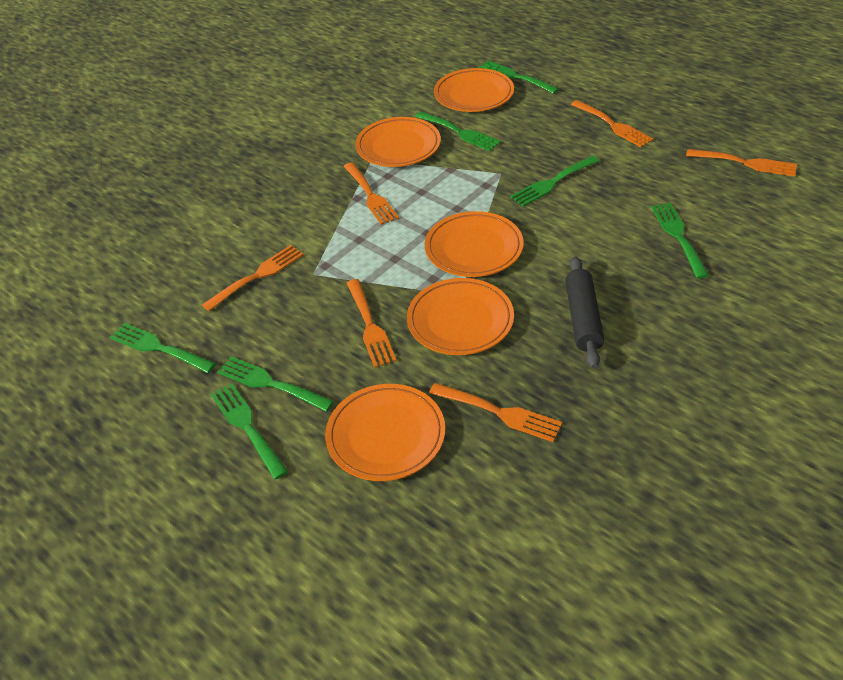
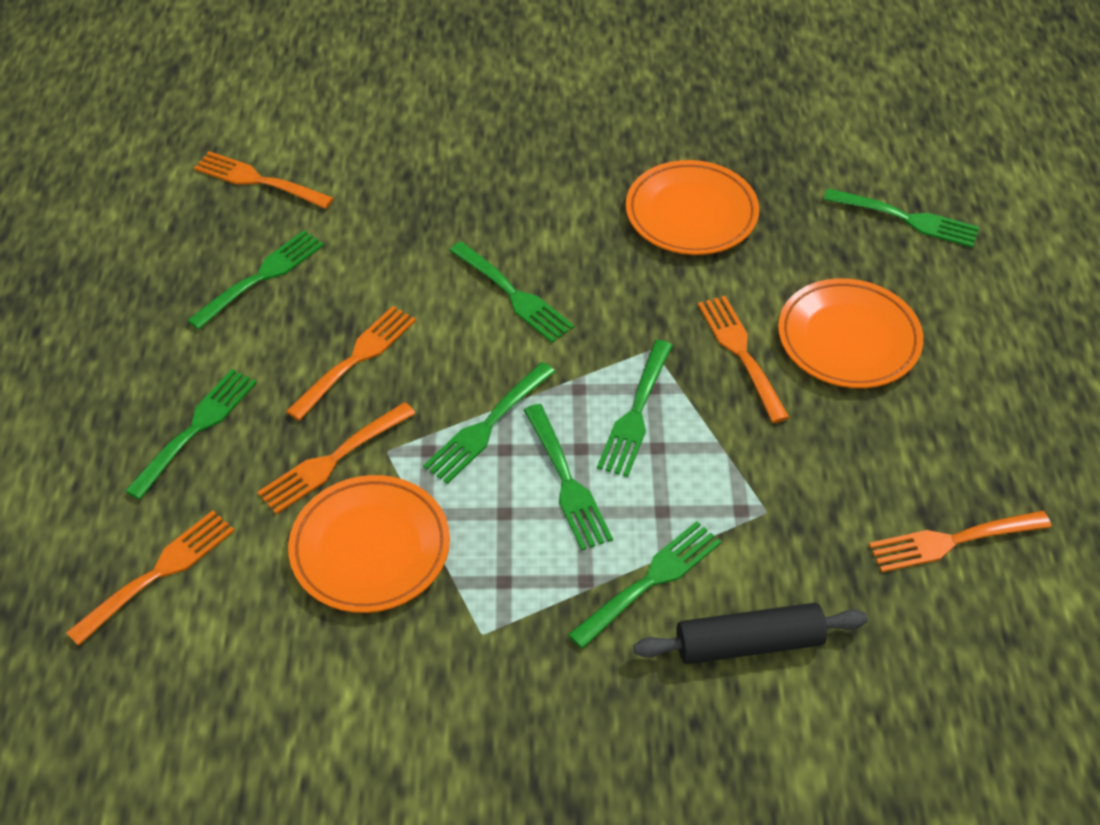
green fork: 7 -> 8
orange plate: 5 -> 3

